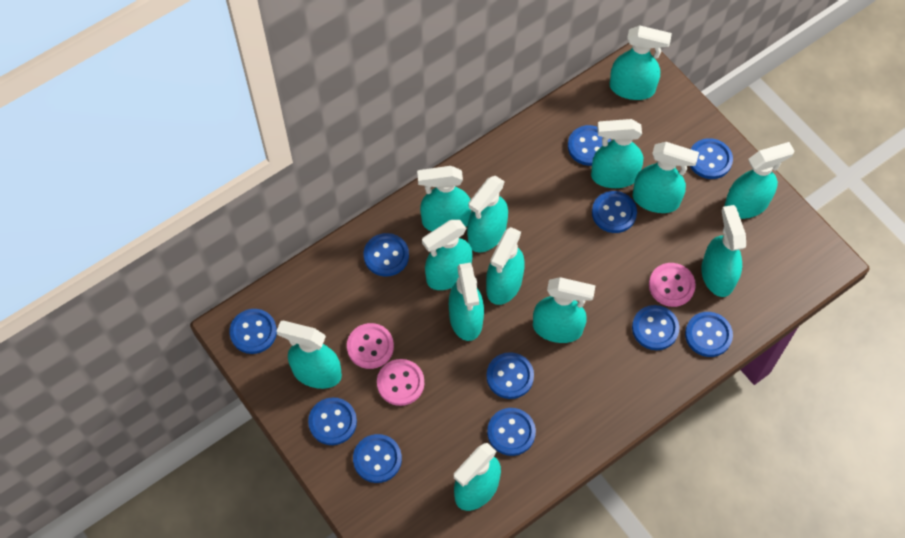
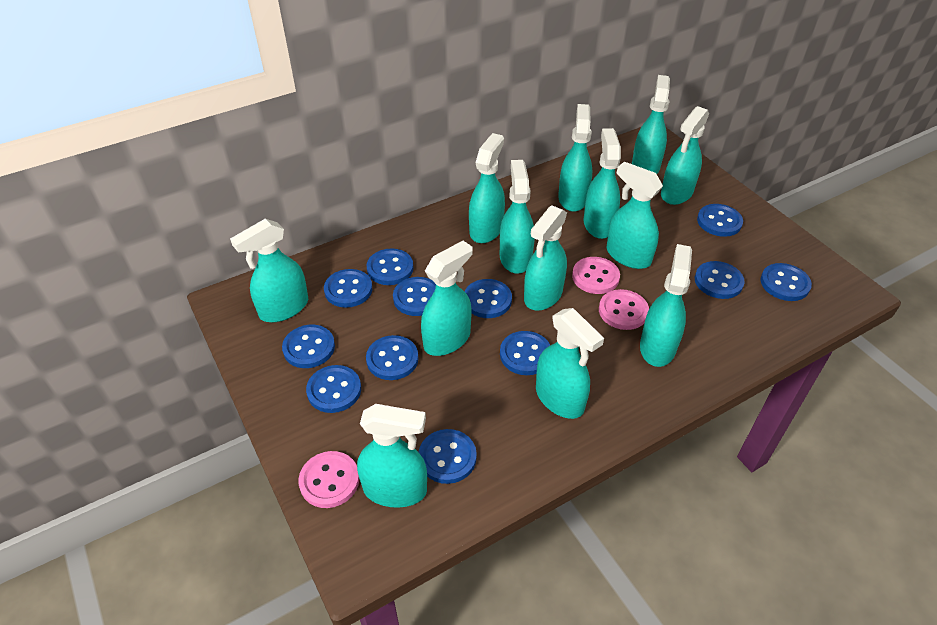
blue button: 11 -> 12

